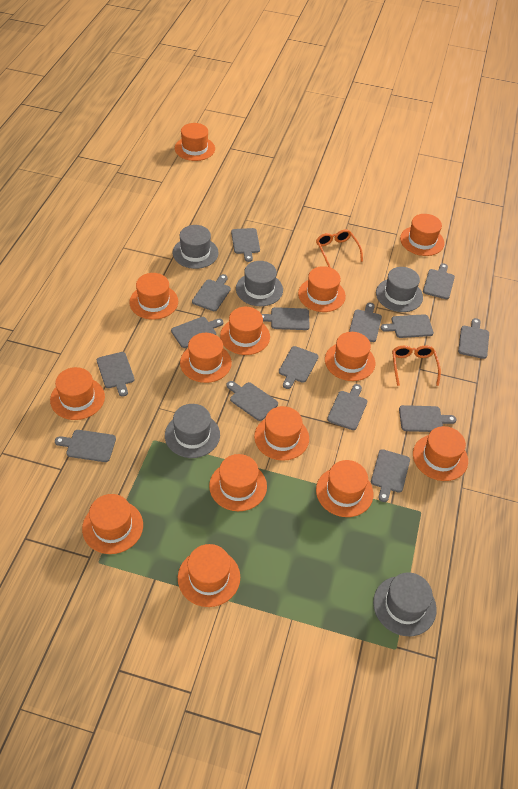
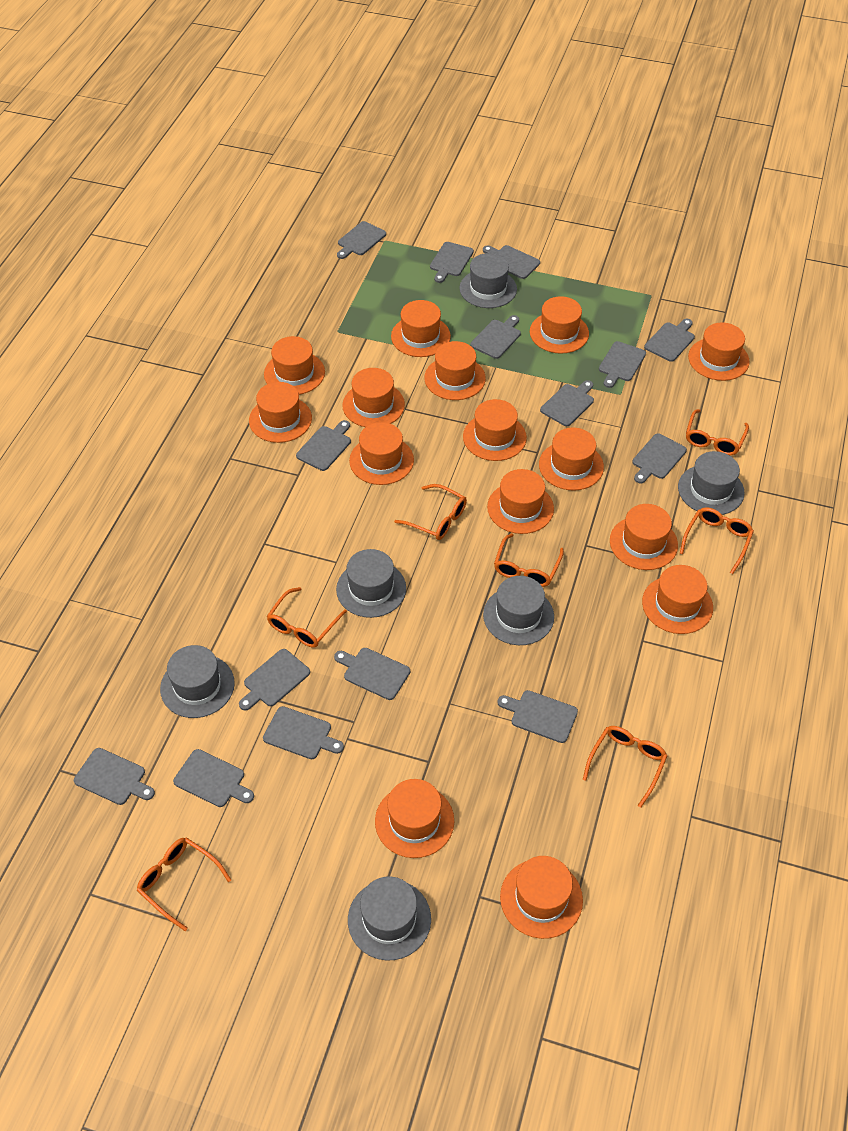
grey hat: 5 -> 6
orange glasses: 2 -> 7
orange hat: 14 -> 15

